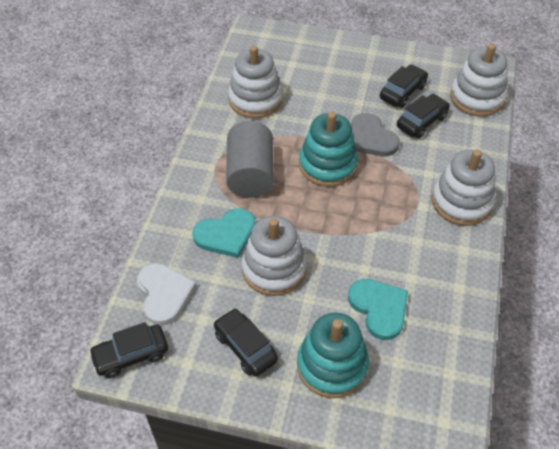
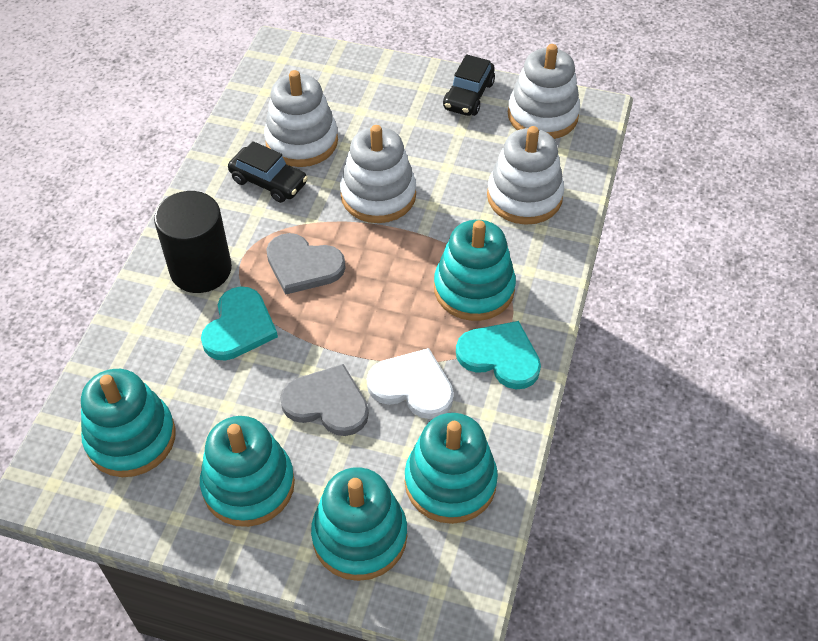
black car: 4 -> 2
black cylinder: 0 -> 1
grey cylinder: 1 -> 0
grey heart: 1 -> 2
turquoise stacking toy: 2 -> 5

